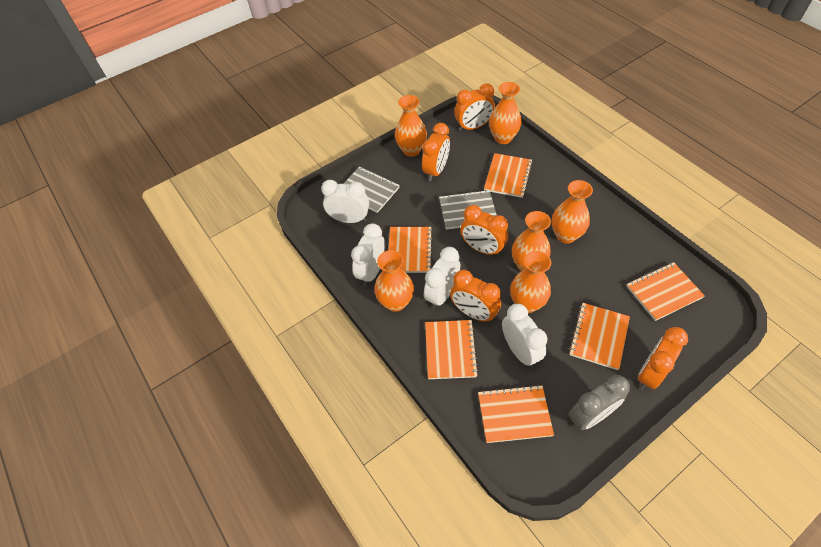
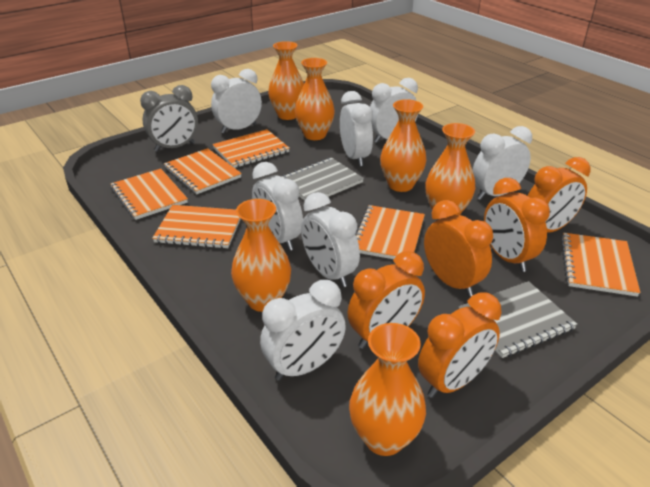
white clock: 4 -> 7

